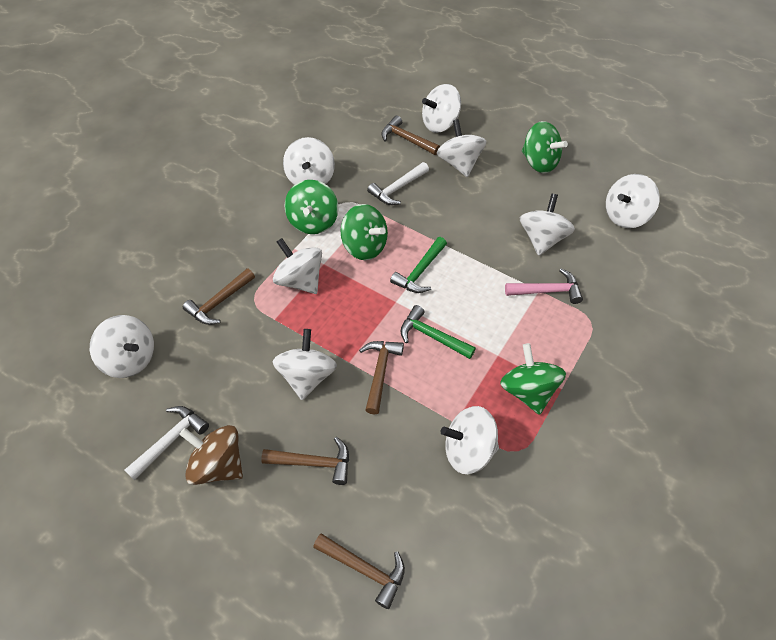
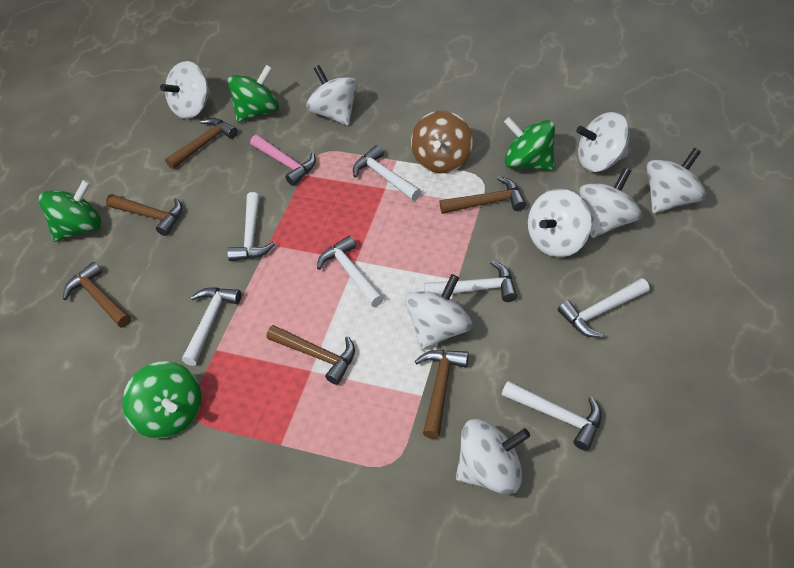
brown hammer: 5 -> 6
green hammer: 2 -> 0
white hammer: 2 -> 7
white spinning top: 9 -> 8

